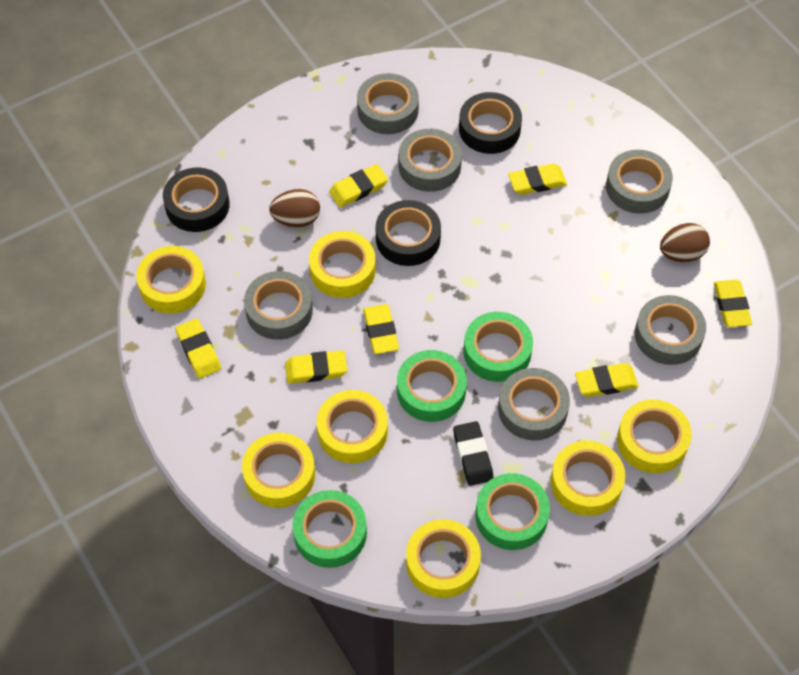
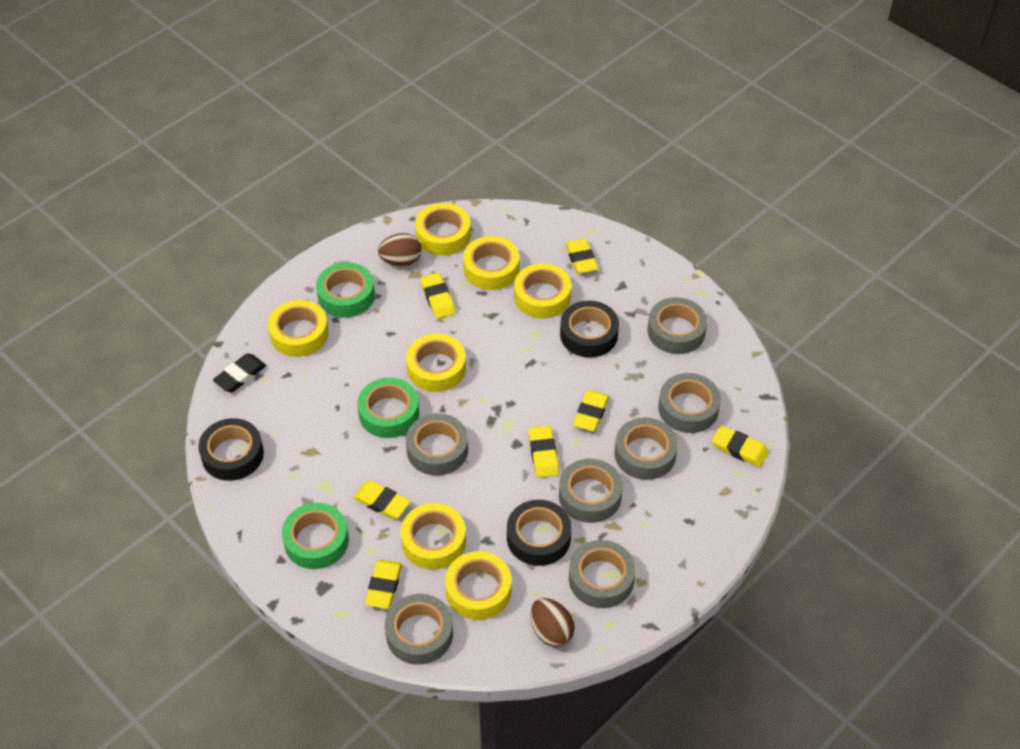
green tape: 4 -> 3
grey tape: 6 -> 7

